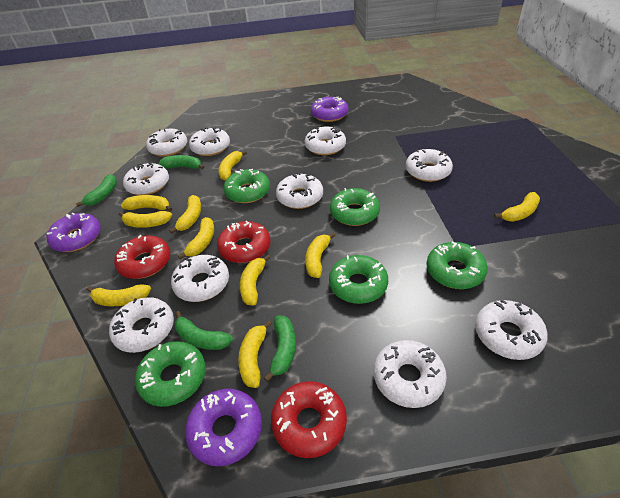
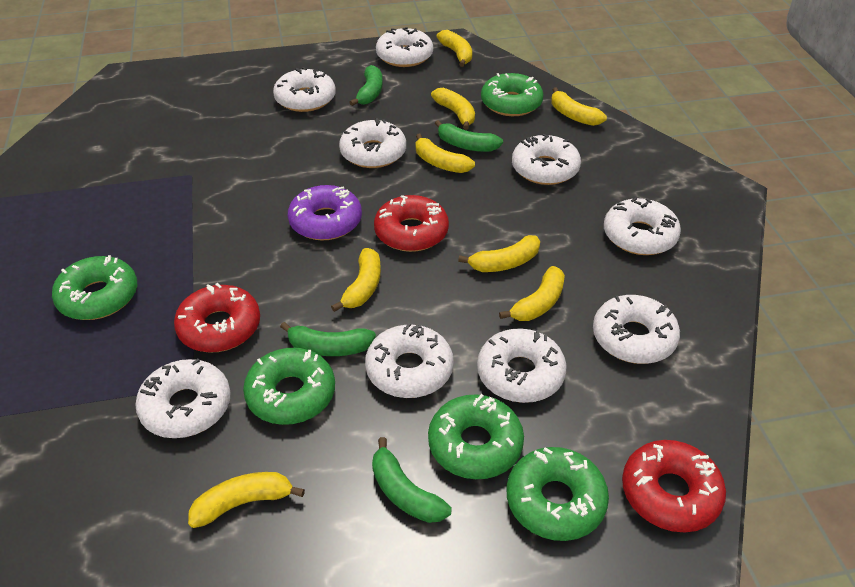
purple donut: 3 -> 1
white donut: 10 -> 9
yellow banana: 10 -> 8

